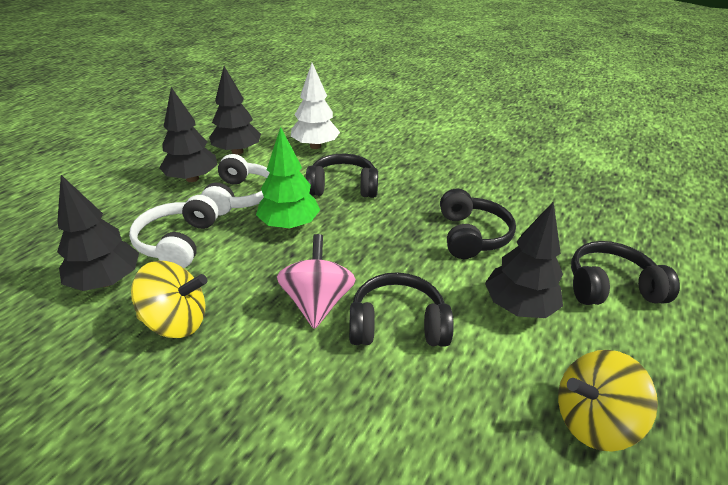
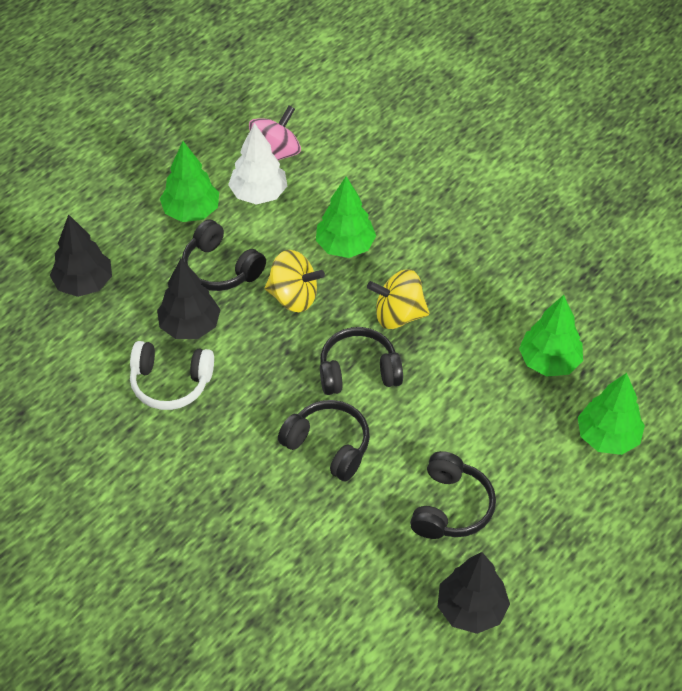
black tree: 4 -> 3
green tree: 1 -> 4
white headphones: 2 -> 1

